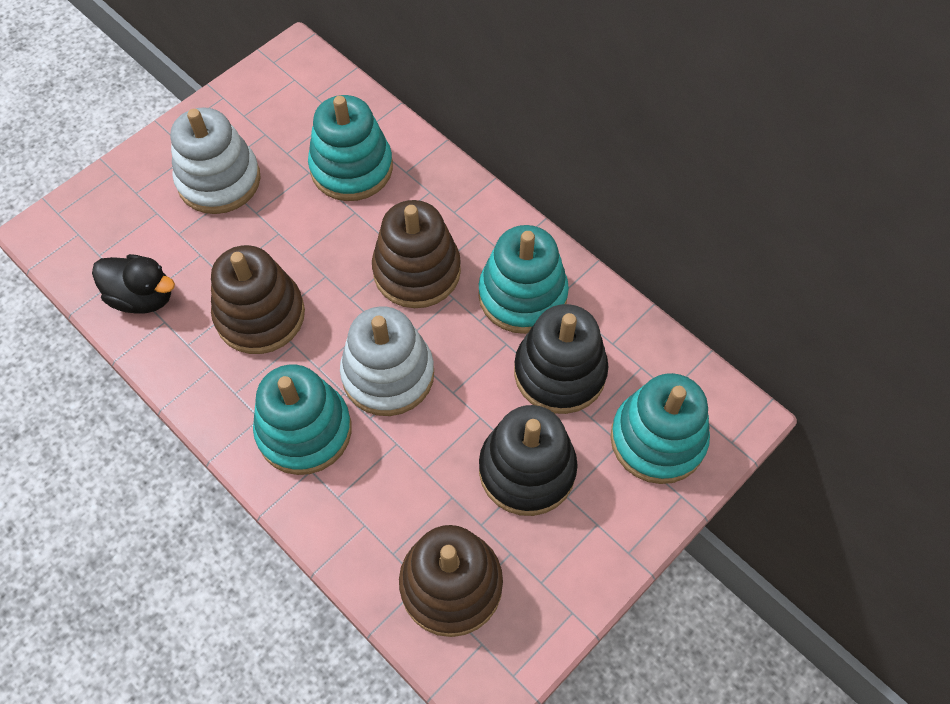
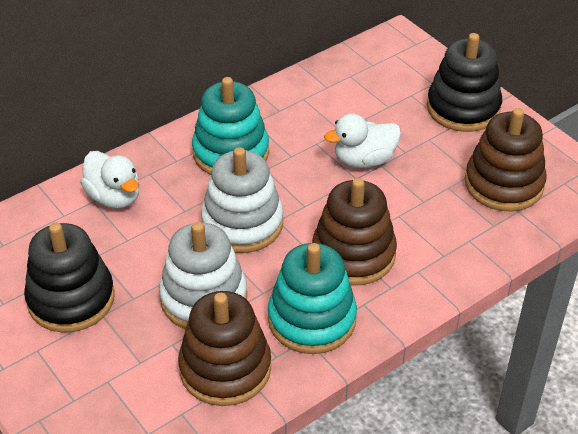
black duck: 1 -> 0
turquoise stacking toy: 4 -> 2
white duck: 0 -> 2

